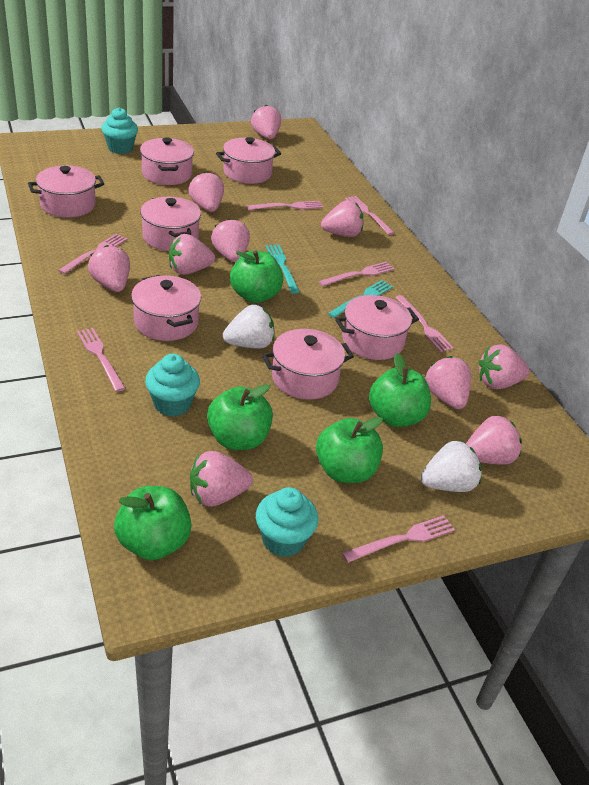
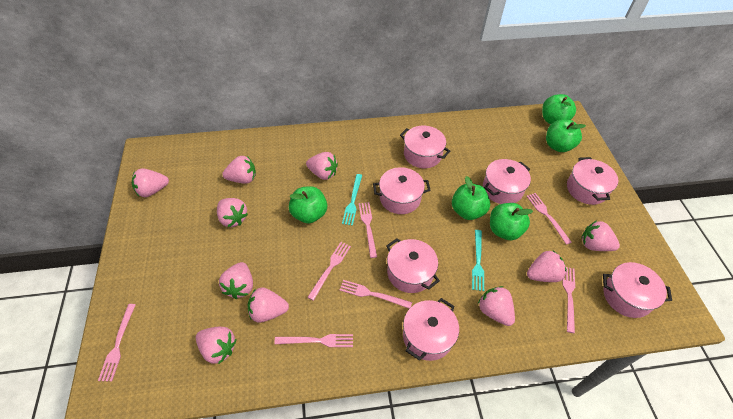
turquoise cupcake: 3 -> 0
white strawberry: 2 -> 0

